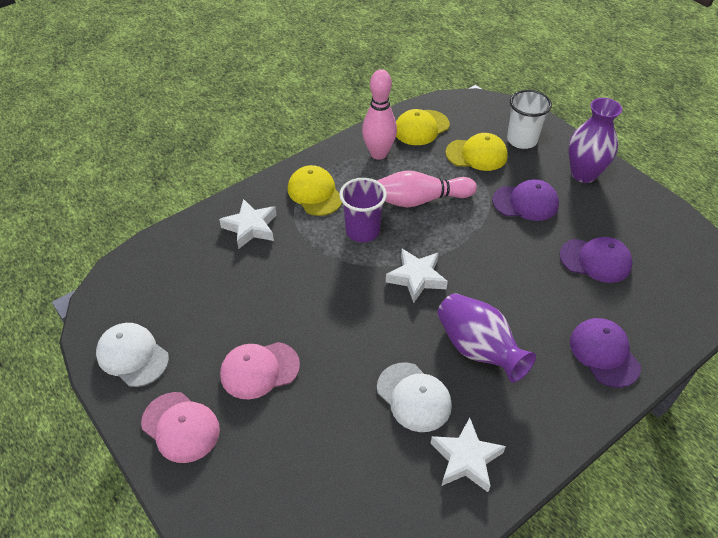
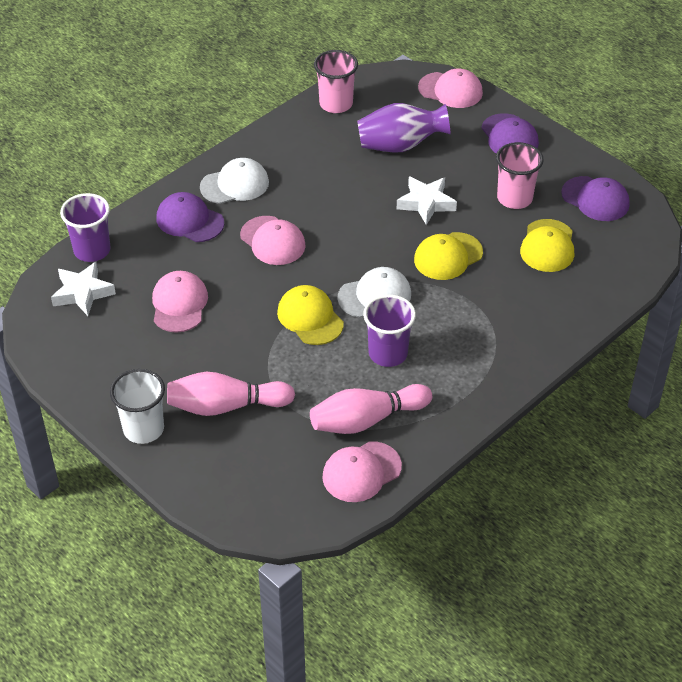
pink cap: 2 -> 4
pink cup: 0 -> 2
purple cup: 1 -> 2
purple vase: 2 -> 1
white star: 3 -> 2

